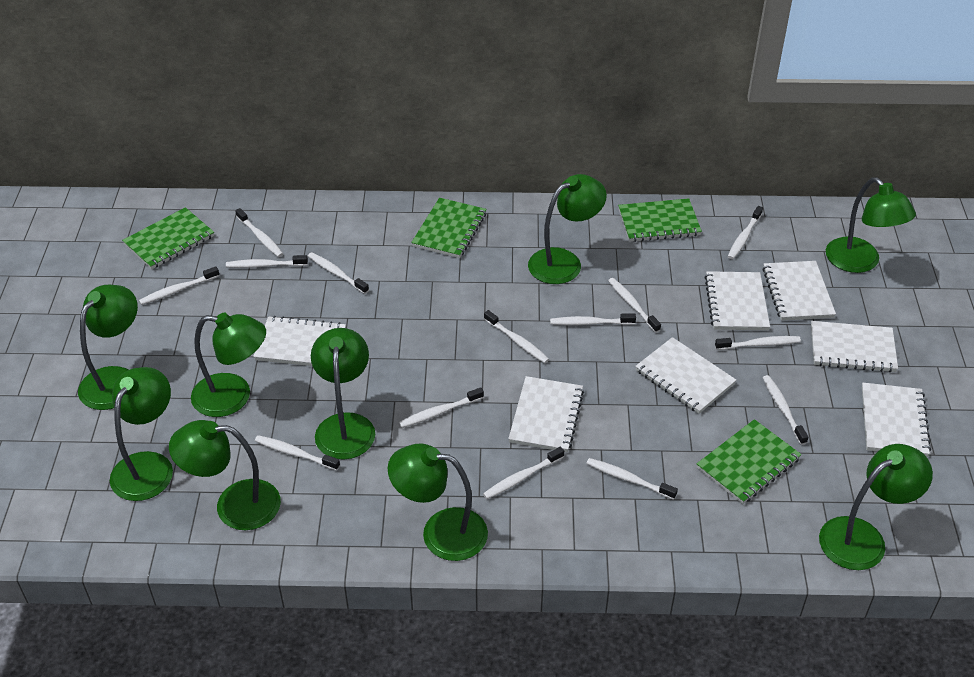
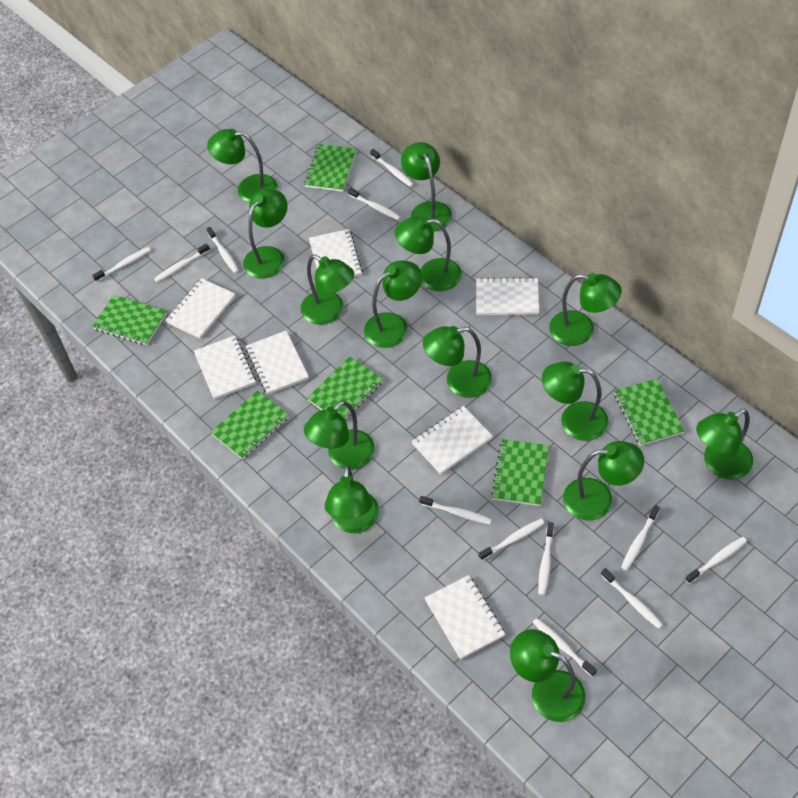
green lamp: 9 -> 14
green notebook: 4 -> 6
white toothbrush: 14 -> 12

